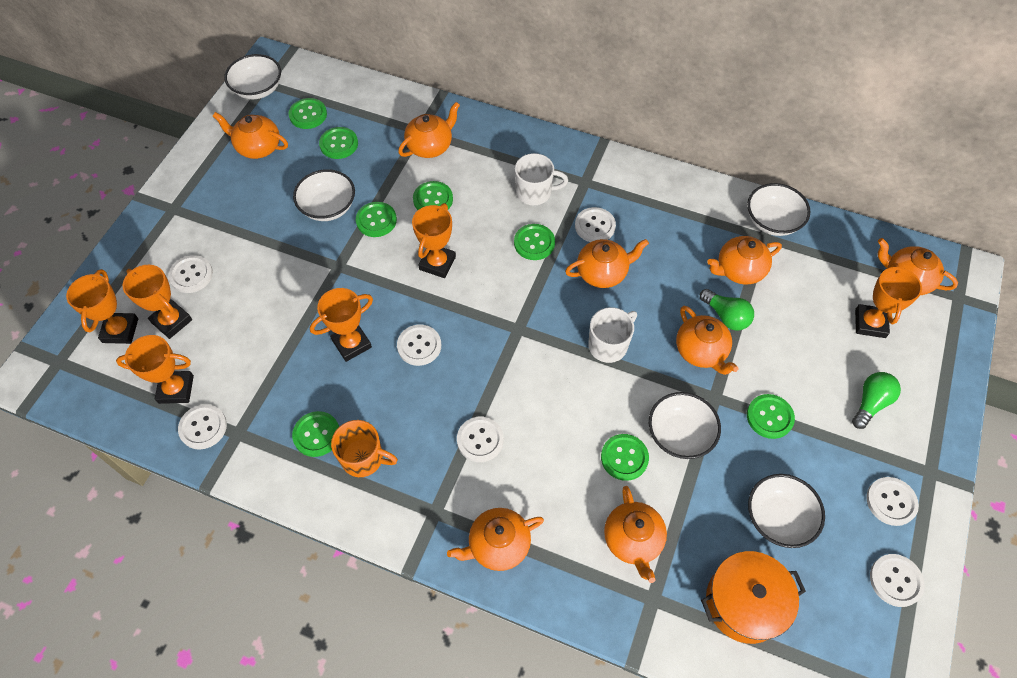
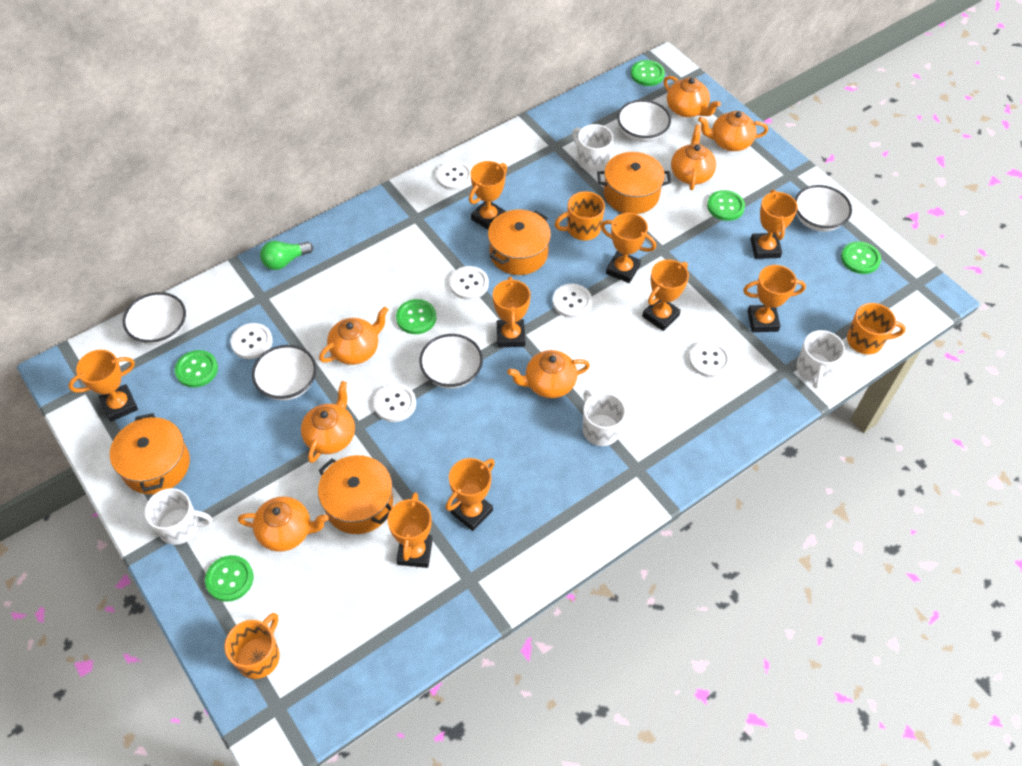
green button: 8 -> 6
green light bulb: 2 -> 1
orange mug: 1 -> 3
orange pot: 1 -> 4
orange teapot: 8 -> 7
orange trophy: 6 -> 9
white button: 7 -> 6
white mug: 2 -> 4

